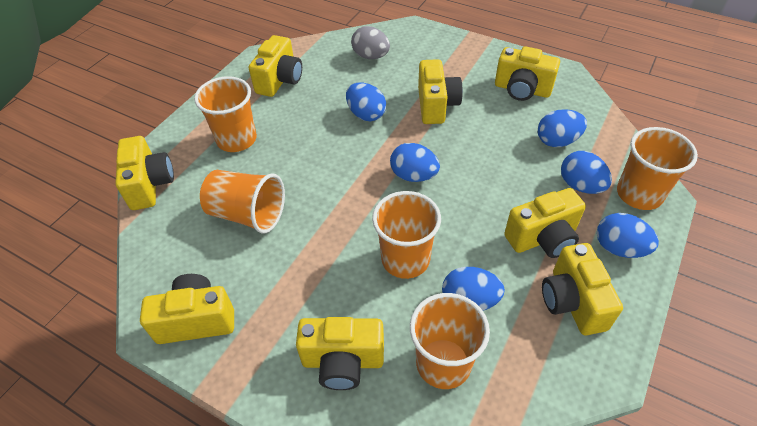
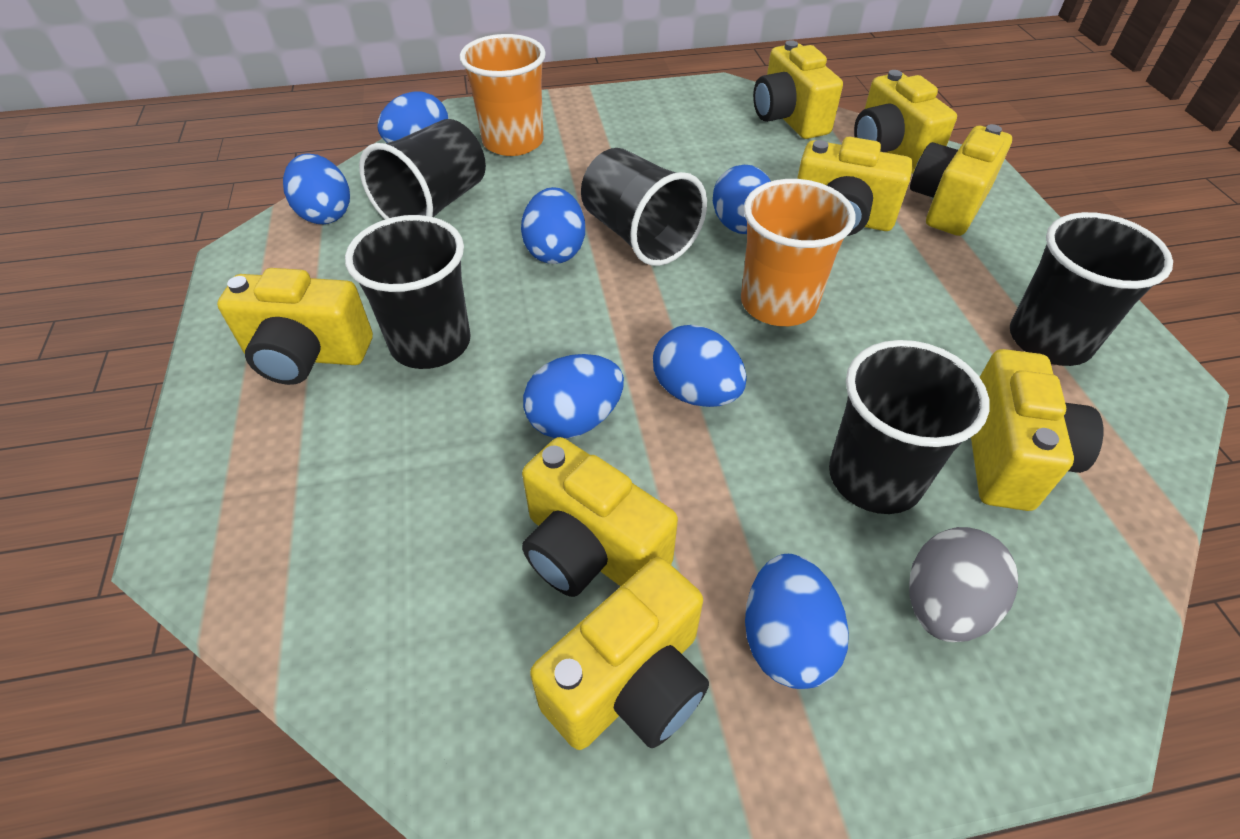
black cup: 0 -> 5
blue egg: 6 -> 7
orange cup: 5 -> 2

